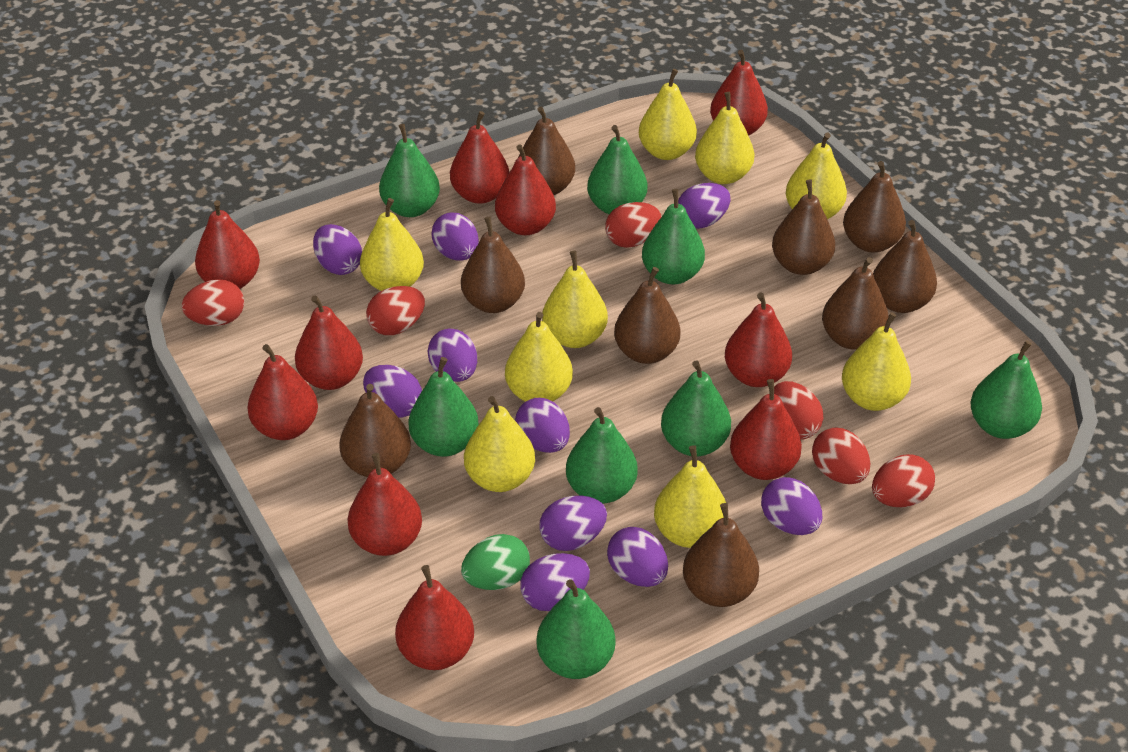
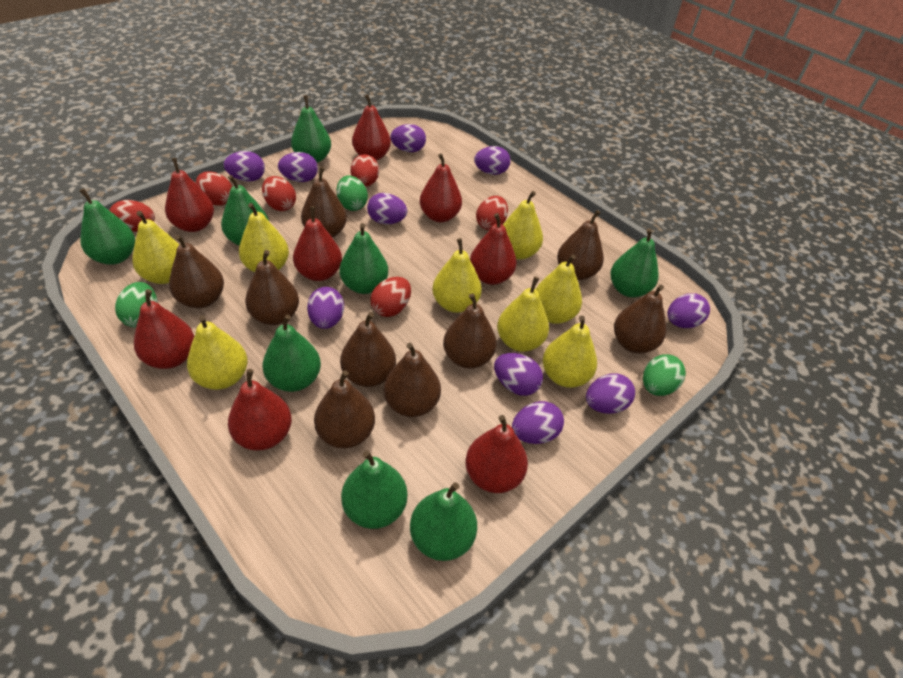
green egg: 1 -> 3
red pear: 10 -> 8
yellow pear: 9 -> 8

